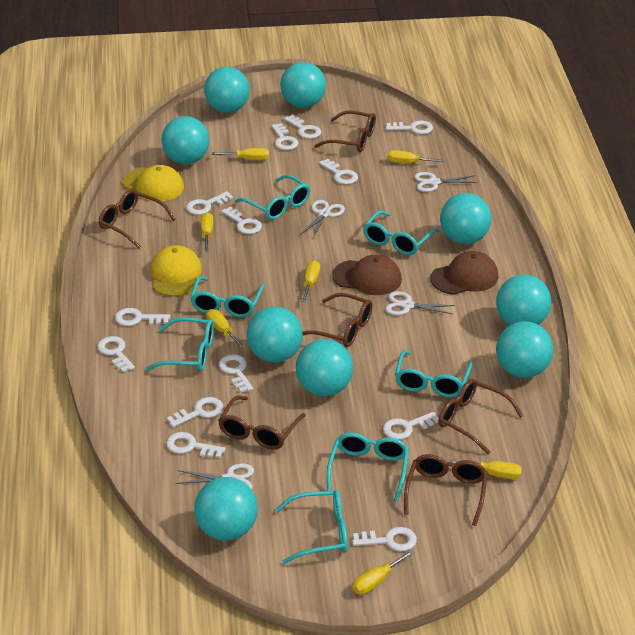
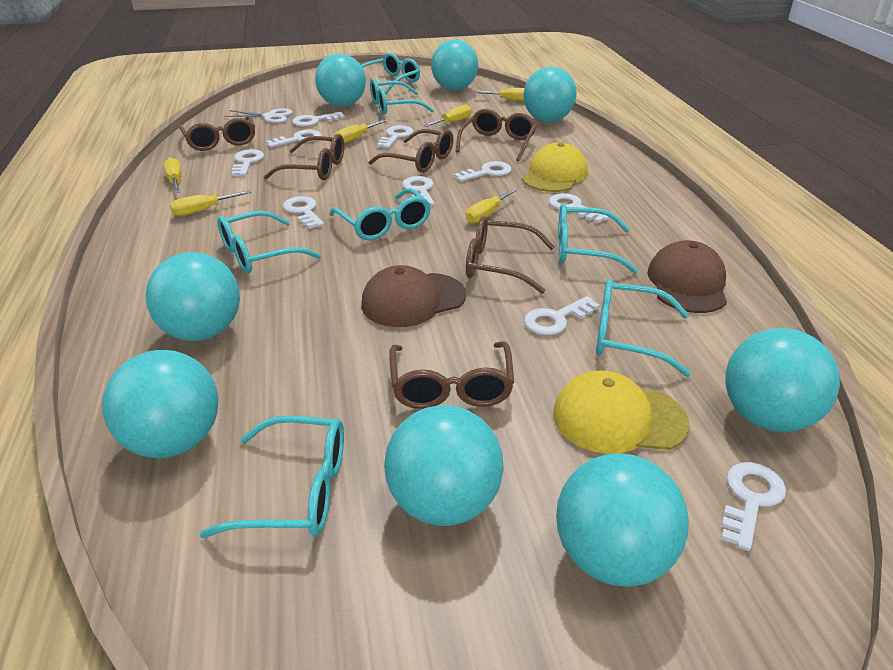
turquoise ball: 9 -> 8
white key: 13 -> 10
white scissors: 4 -> 1
yellow screwdriver: 7 -> 6

